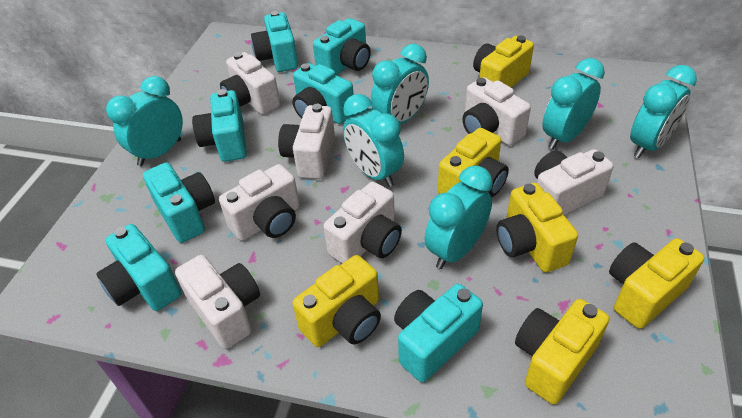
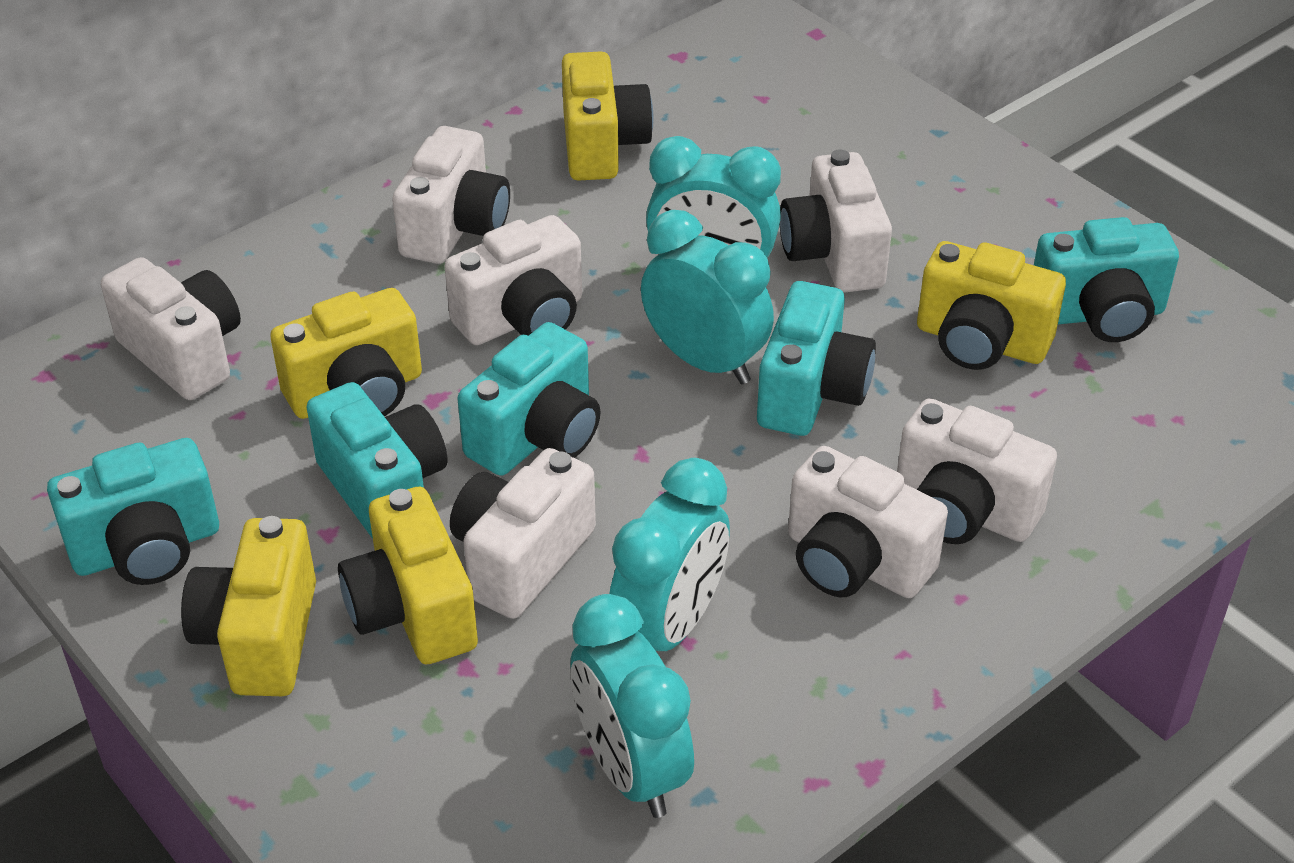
turquoise camera: 7 -> 5
turquoise clock: 6 -> 4
yellow camera: 6 -> 5

